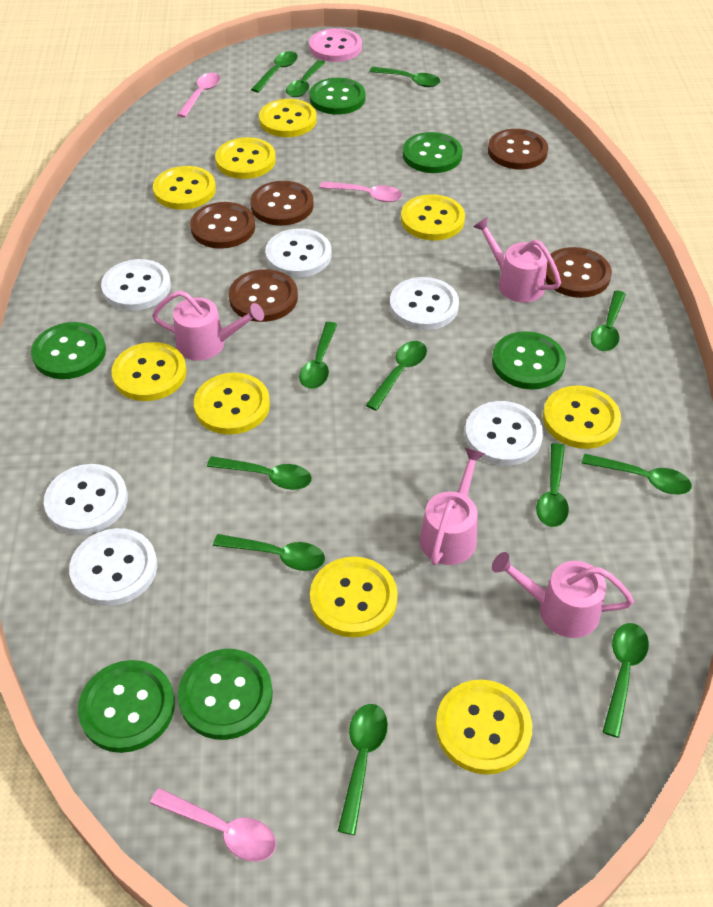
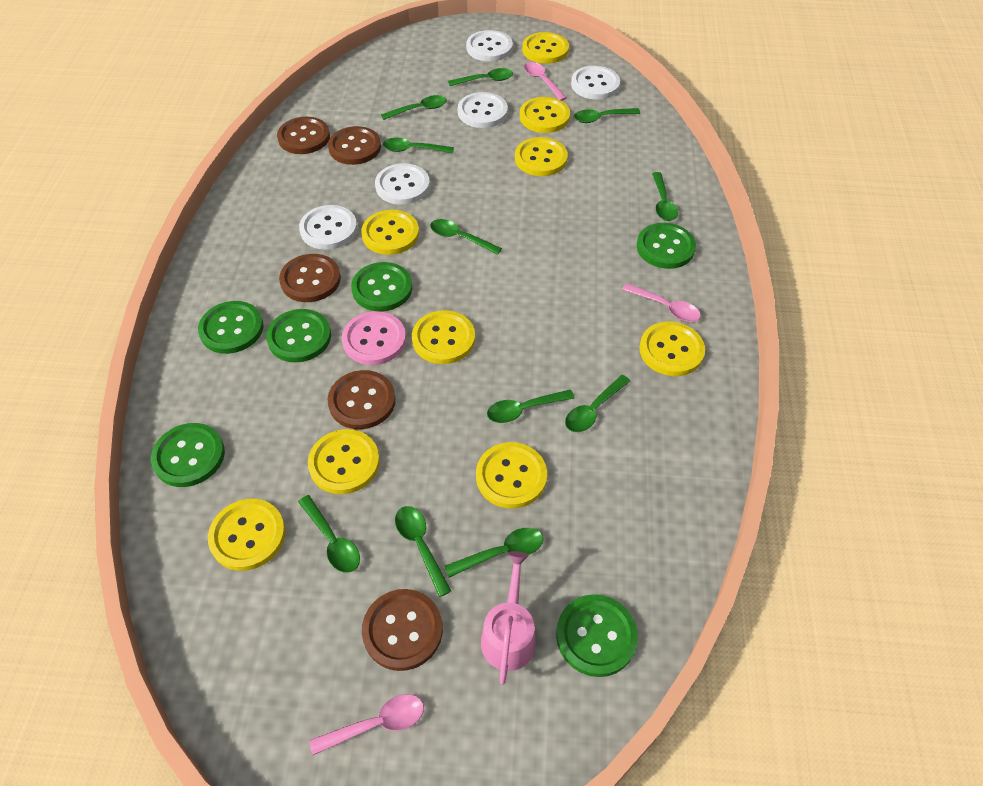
green spoon: 12 -> 11
pink watering can: 4 -> 1
white button: 6 -> 5

